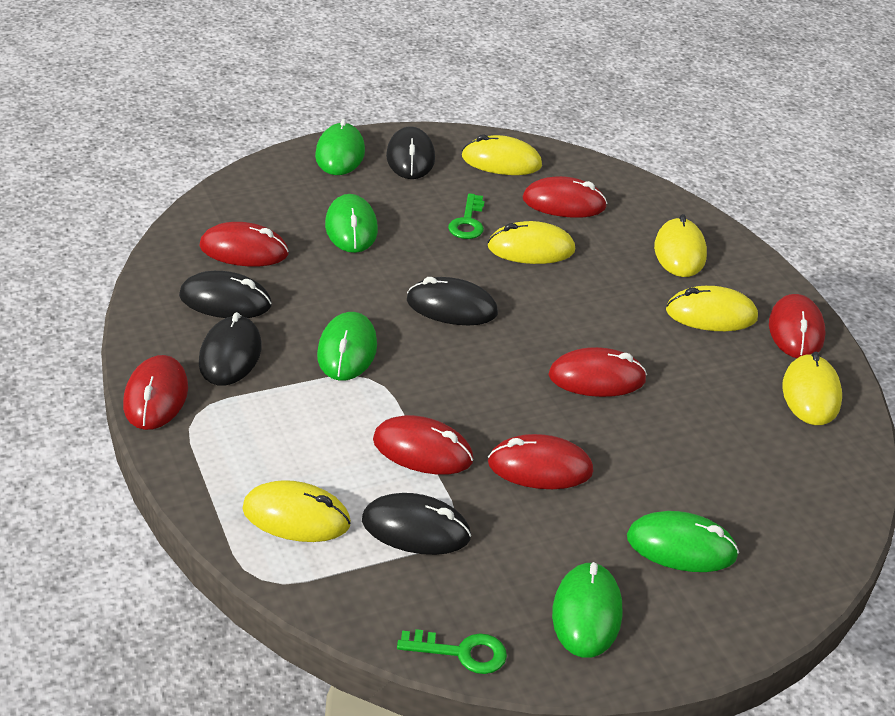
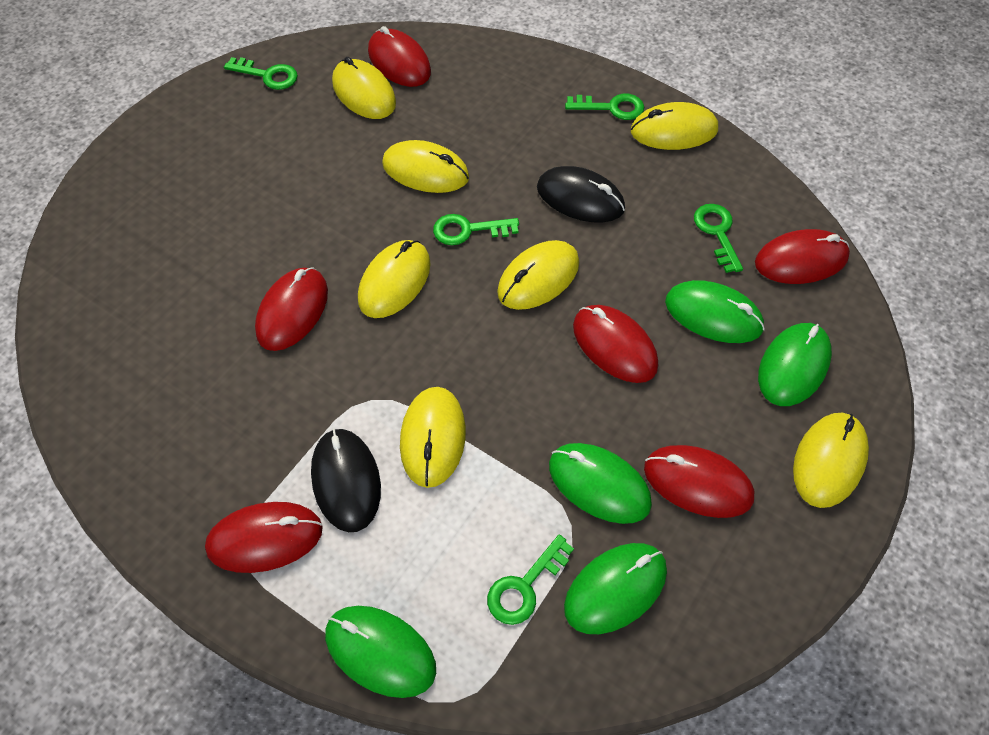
black mouse: 5 -> 2
green key: 2 -> 5
red mouse: 7 -> 6
yellow mouse: 6 -> 7

